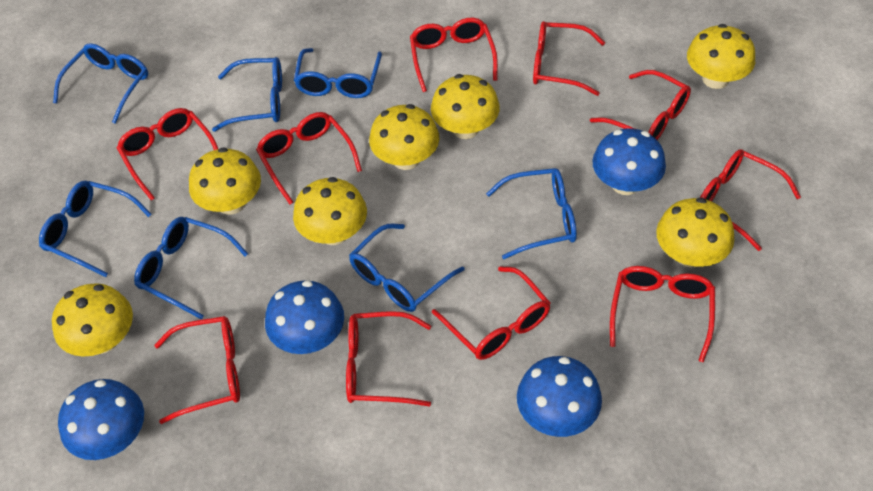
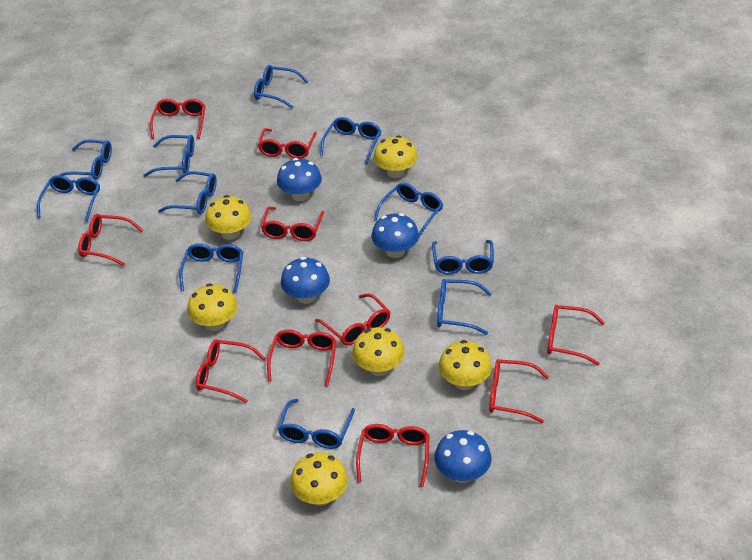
blue glasses: 7 -> 11
yellow mushroom: 7 -> 6

